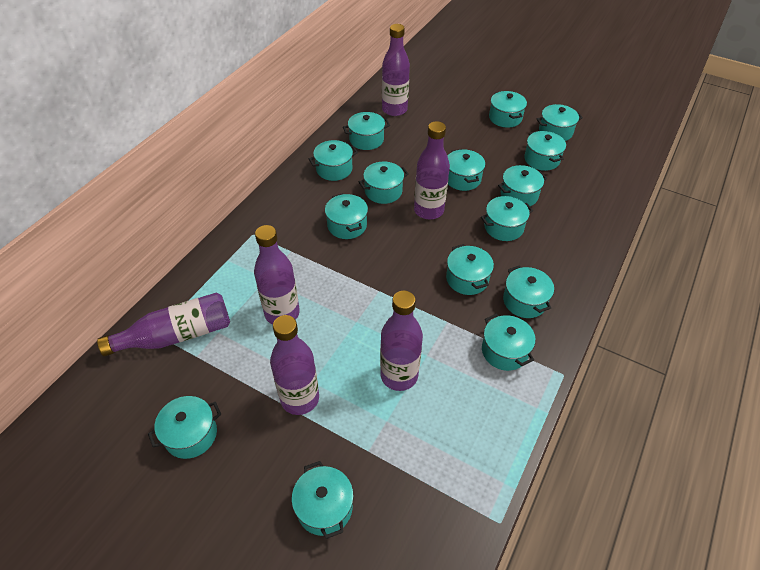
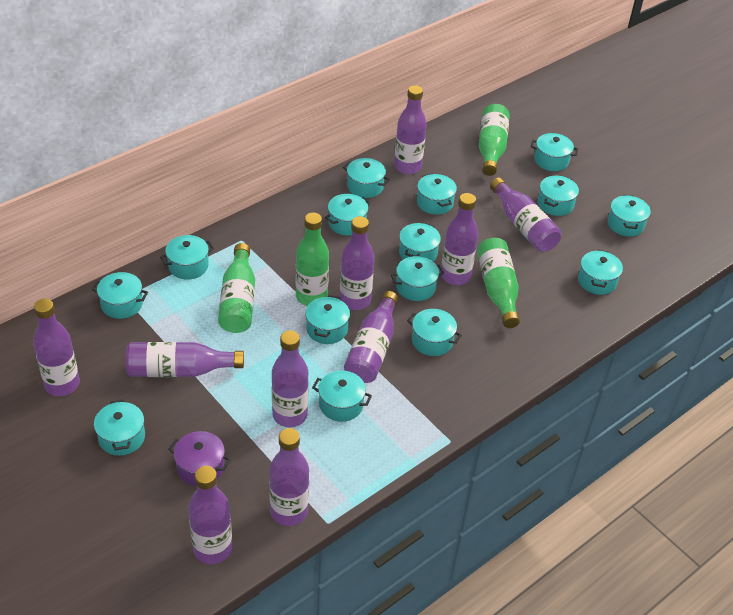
green bottle: 0 -> 4
purple bottle: 6 -> 10
purple pot: 0 -> 1

